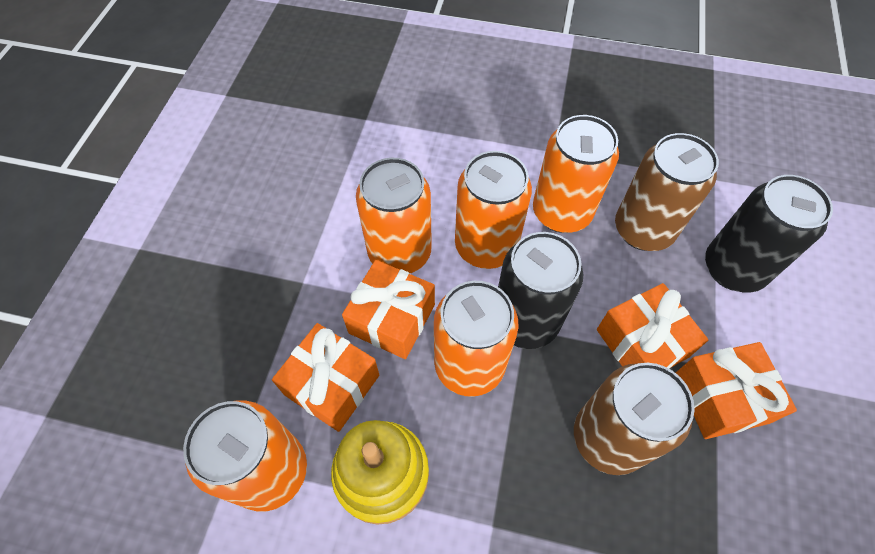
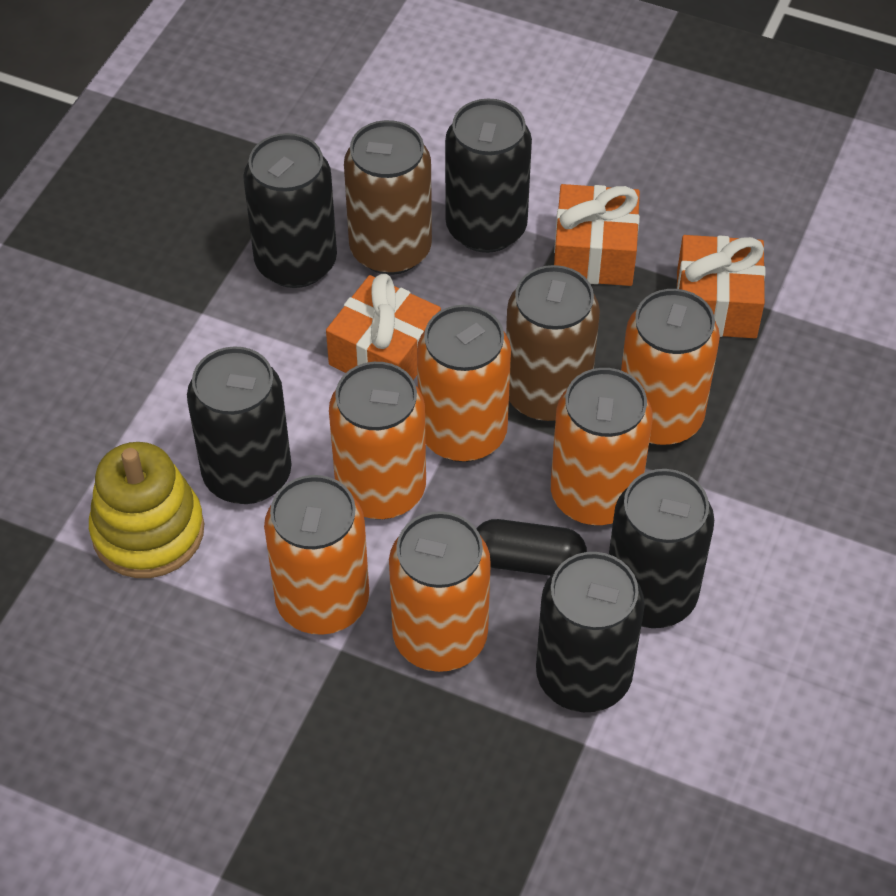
black can: 2 -> 5
black capsule: 0 -> 1
orange can: 5 -> 6
orange gift: 4 -> 3

